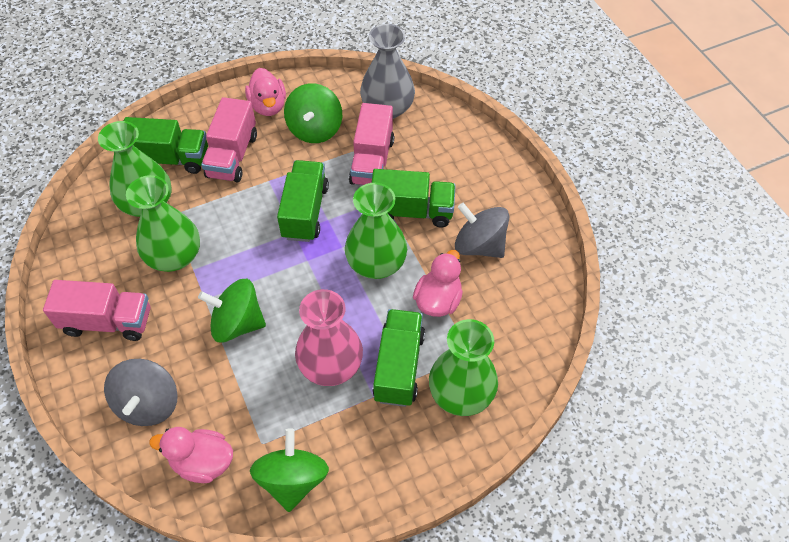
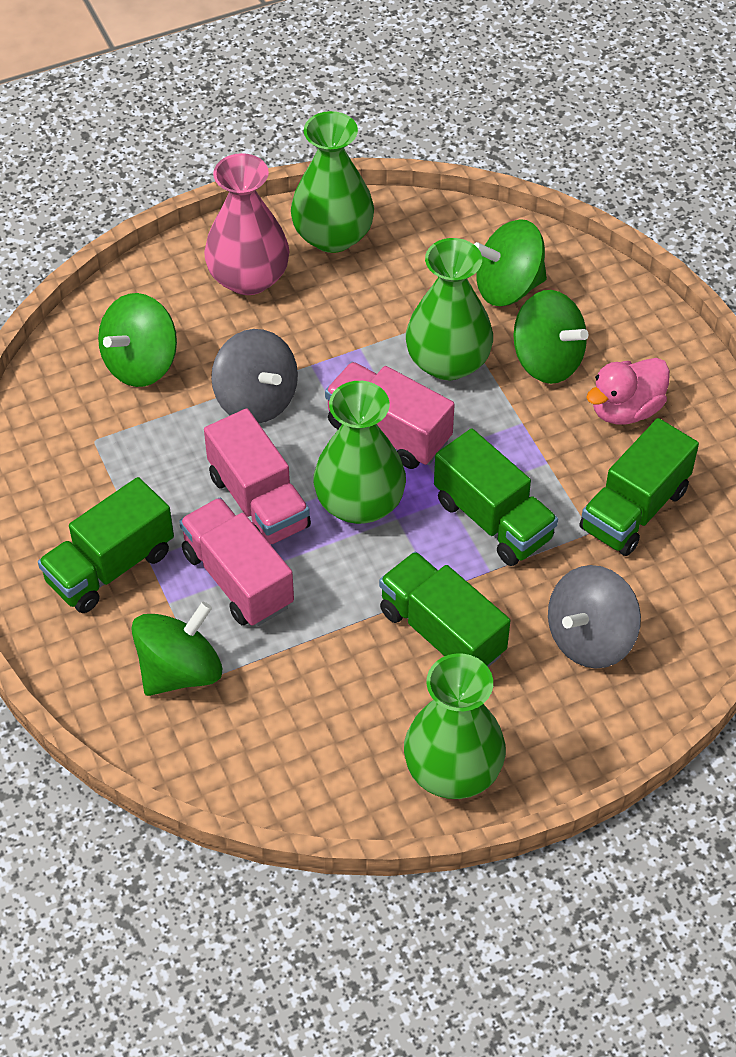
green spinning top: 3 -> 4
grey vase: 1 -> 0
pink duck: 3 -> 1

